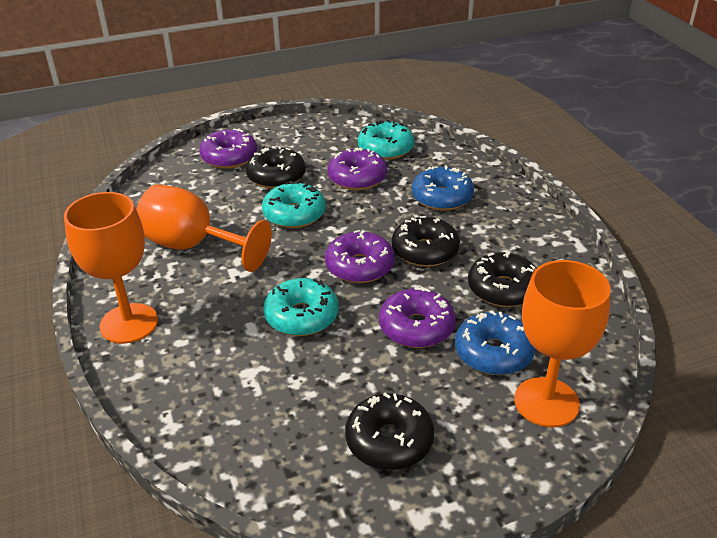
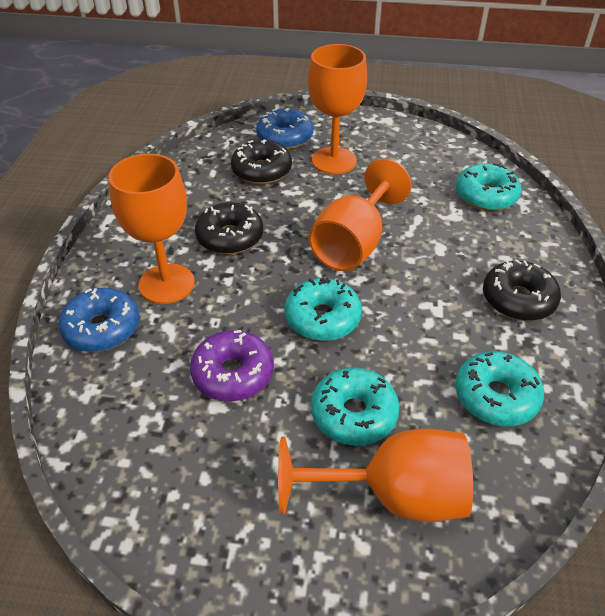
black donut: 4 -> 3
orange goblet: 3 -> 4
purple donut: 4 -> 1
turquoise donut: 3 -> 4

